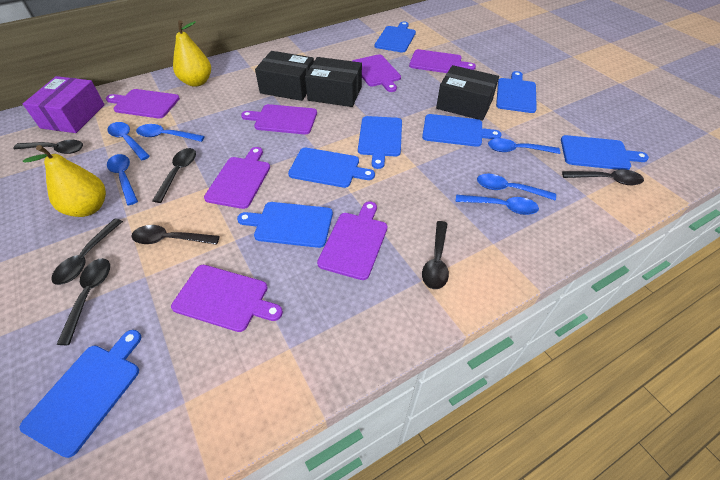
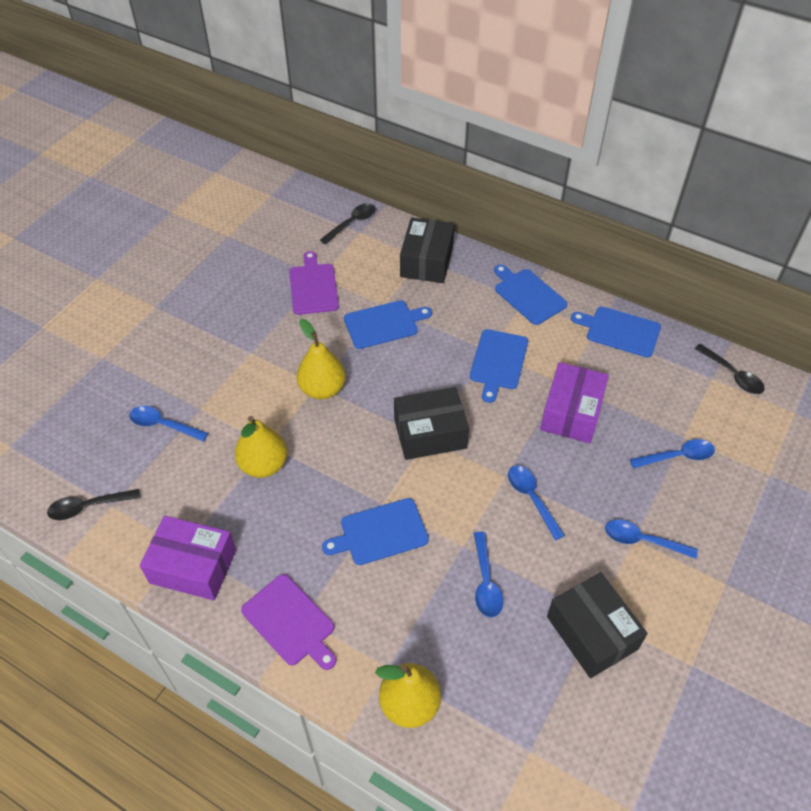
black spoon: 7 -> 3
blue cutting board: 8 -> 5
blue spoon: 6 -> 5
purple box: 1 -> 2
purple cutting board: 7 -> 2
yellow pear: 2 -> 3

